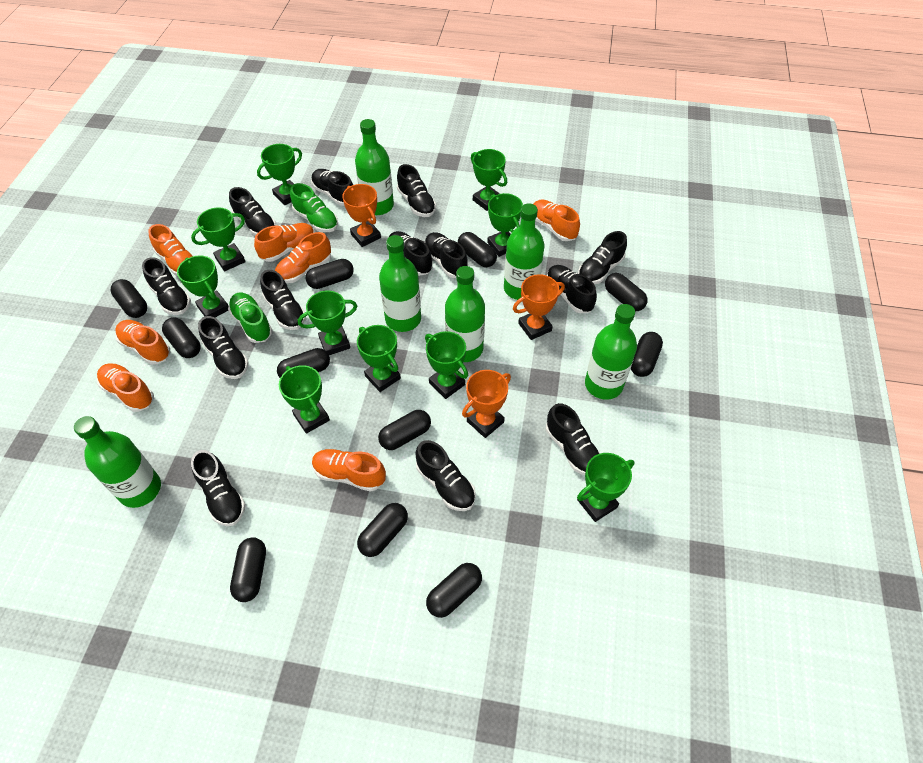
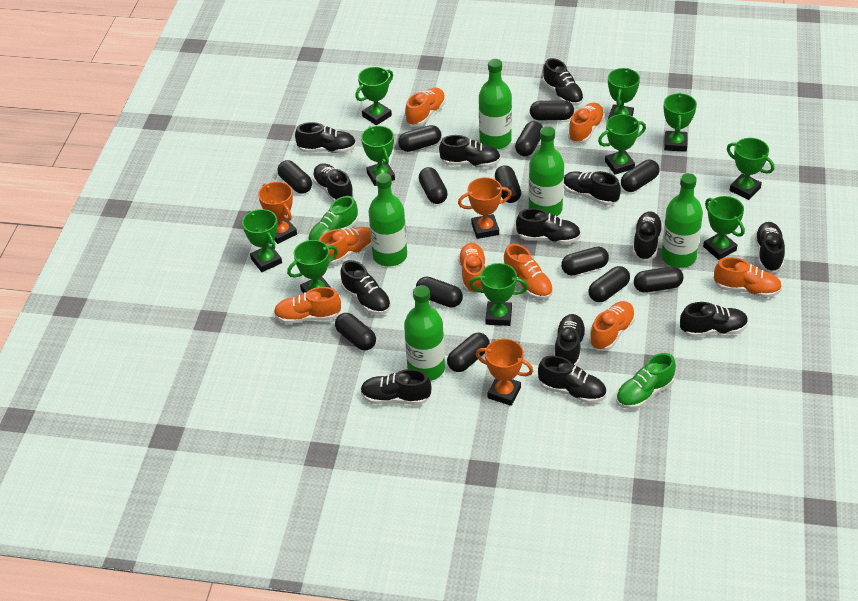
black capsule: 11 -> 13
green bottle: 6 -> 5
orange shoe: 7 -> 8

